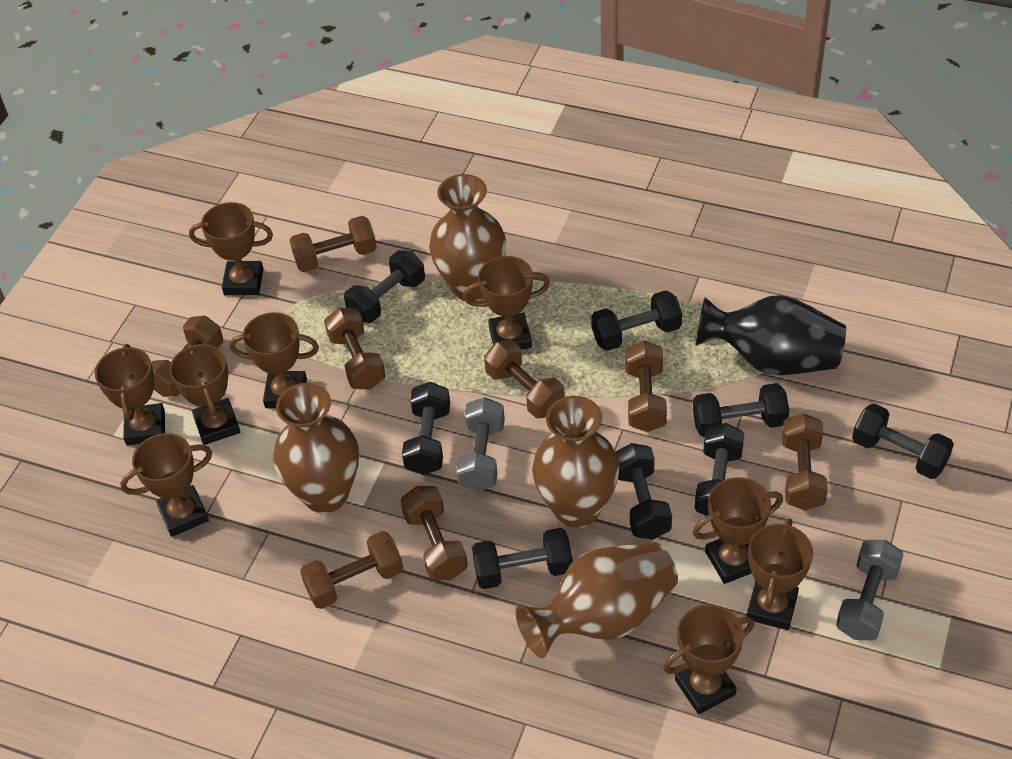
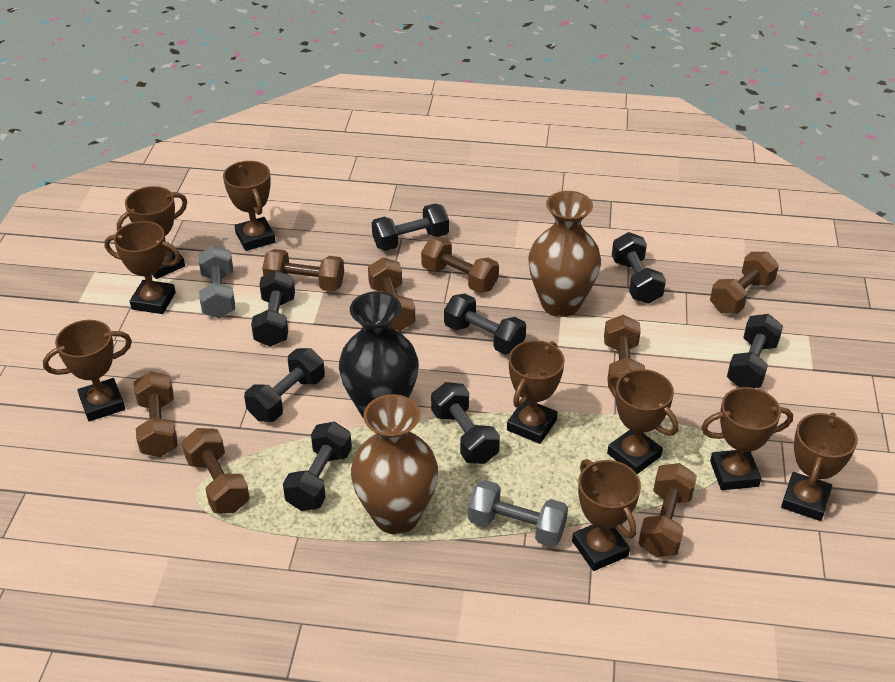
brown vase: 4 -> 2

